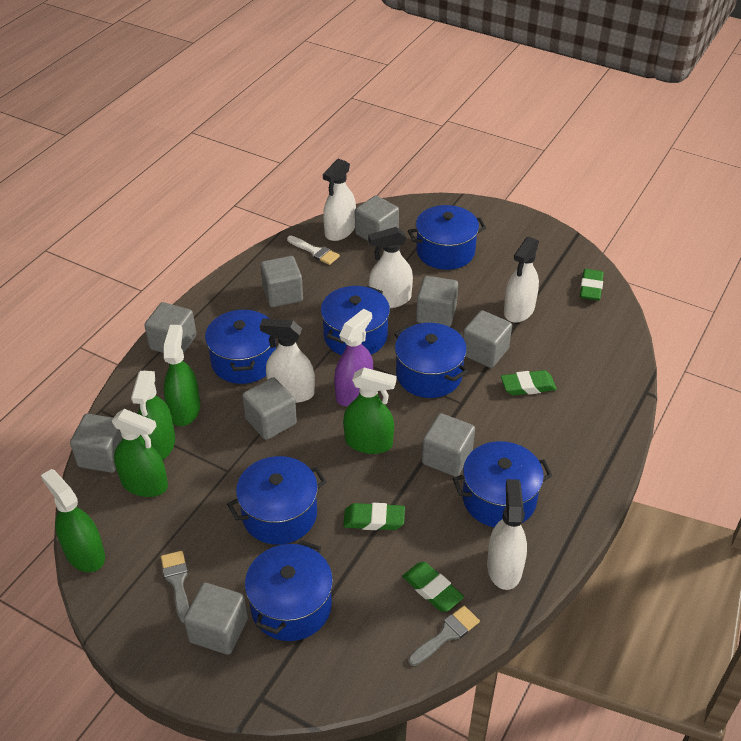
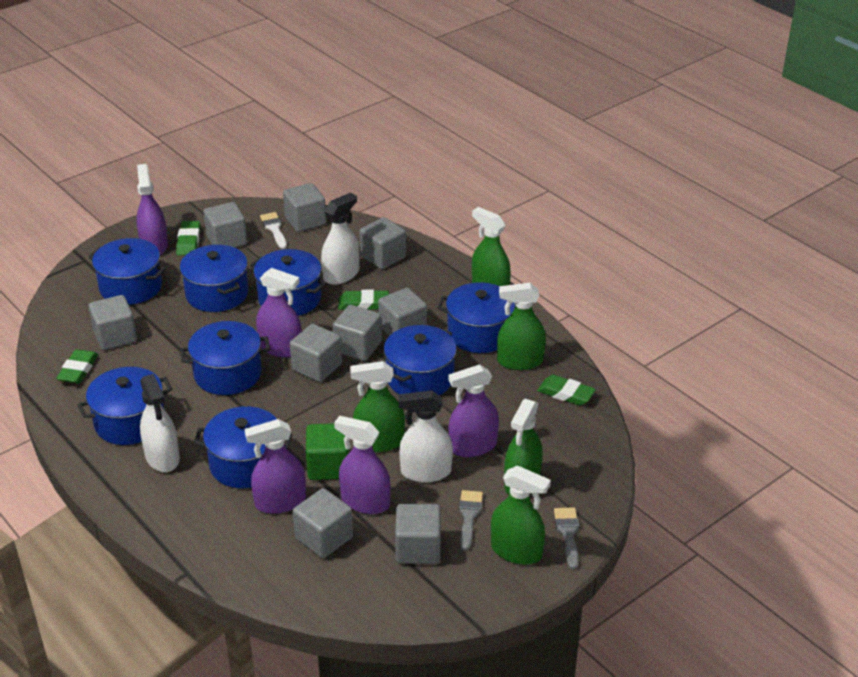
blue pot: 7 -> 8
green cube: 0 -> 1
purple spray bottle: 1 -> 5
white spray bottle: 5 -> 3

